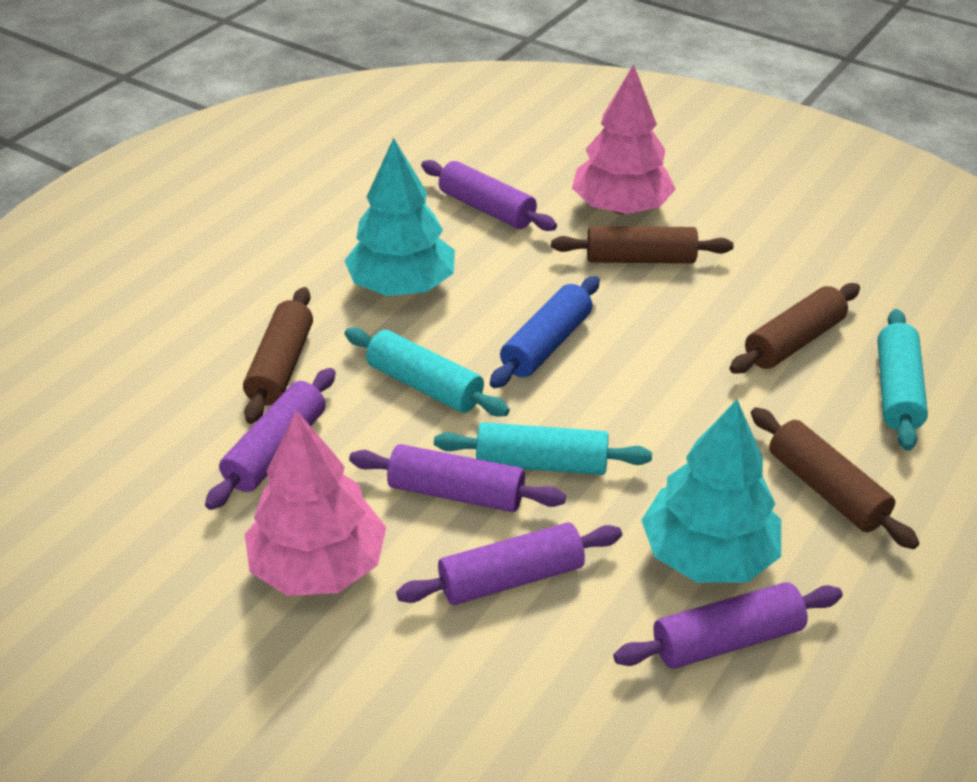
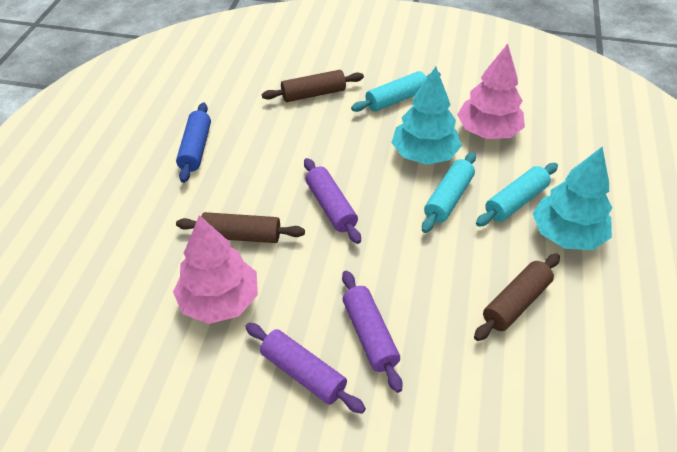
brown rolling pin: 4 -> 3
purple rolling pin: 5 -> 3

